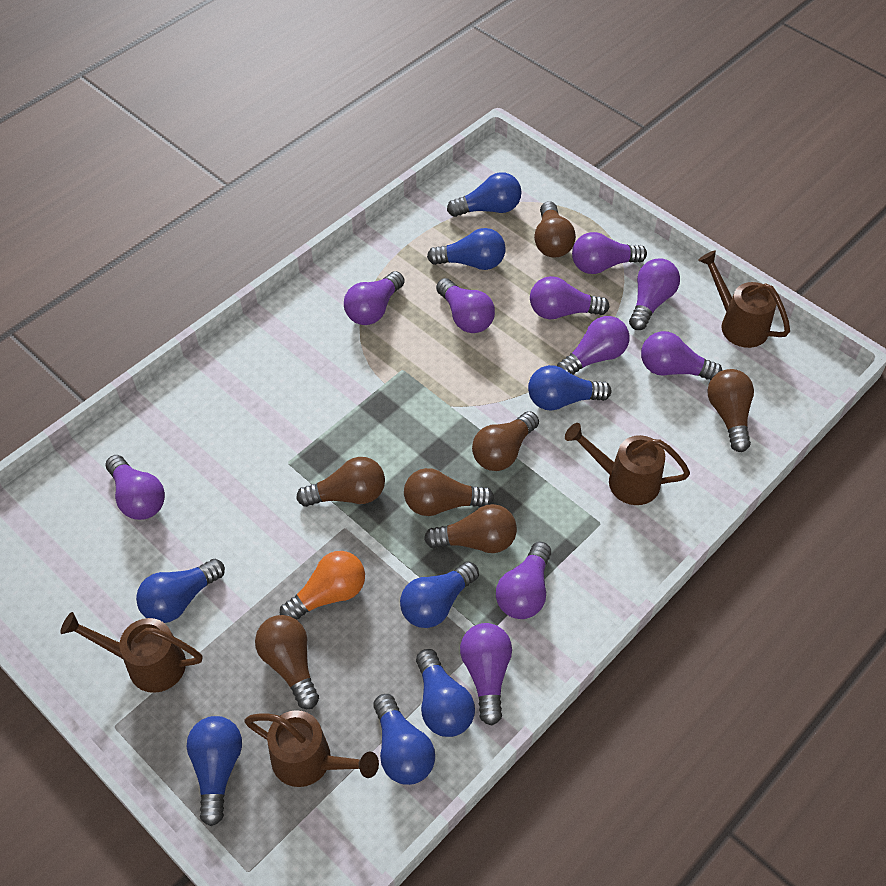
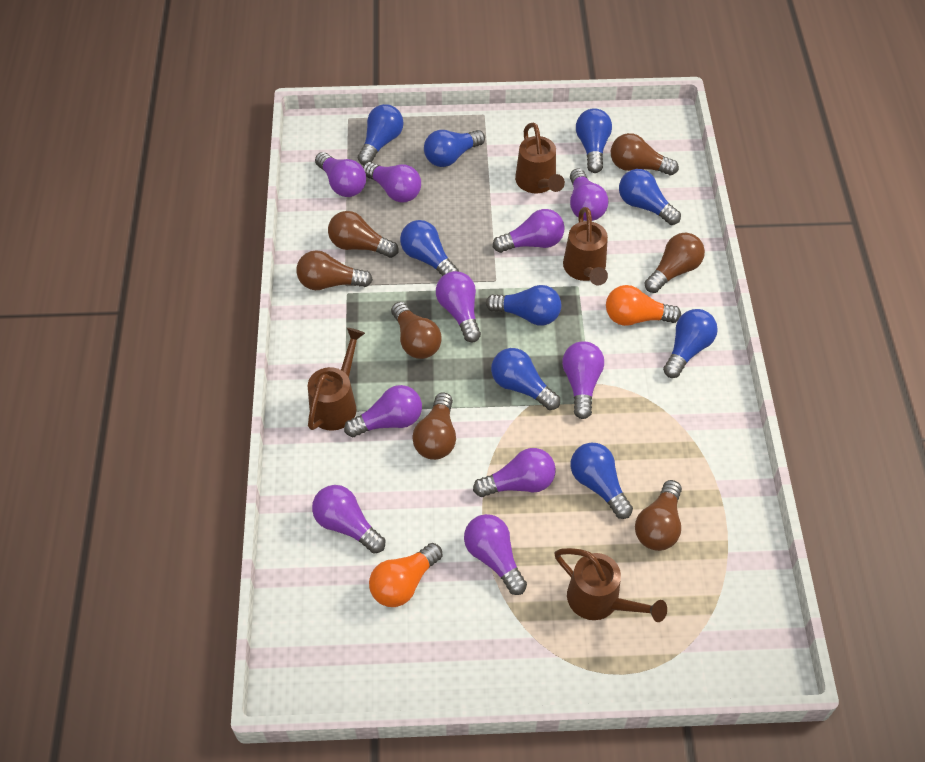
blue light bulb: 8 -> 9
orange light bulb: 1 -> 2

